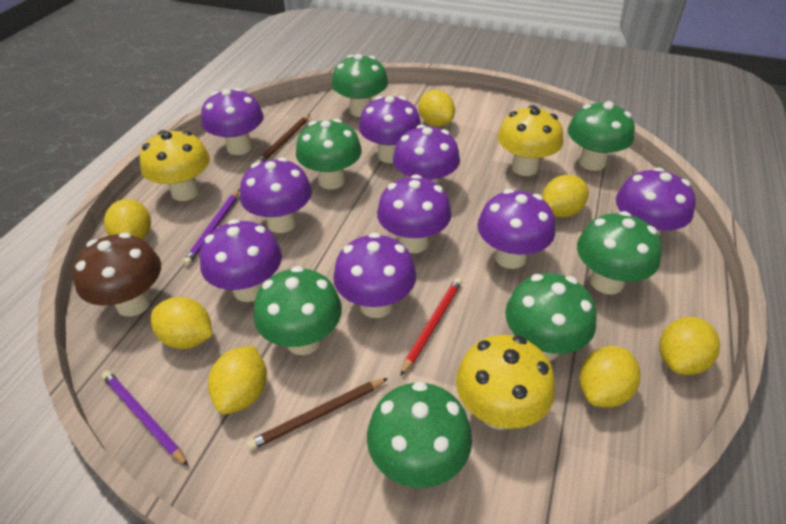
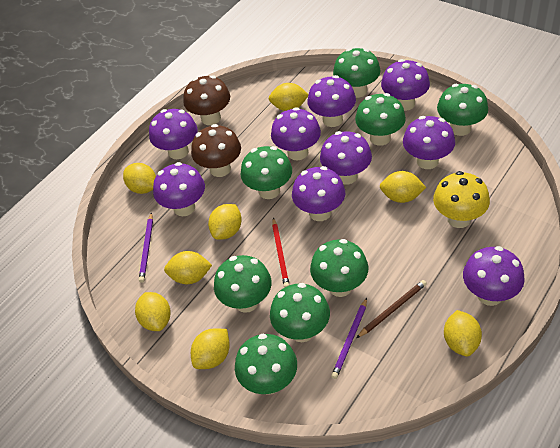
brown mushroom: 1 -> 2
brown pencil: 2 -> 1
green mushroom: 7 -> 8
yellow lemon: 7 -> 8
yellow mushroom: 3 -> 1

